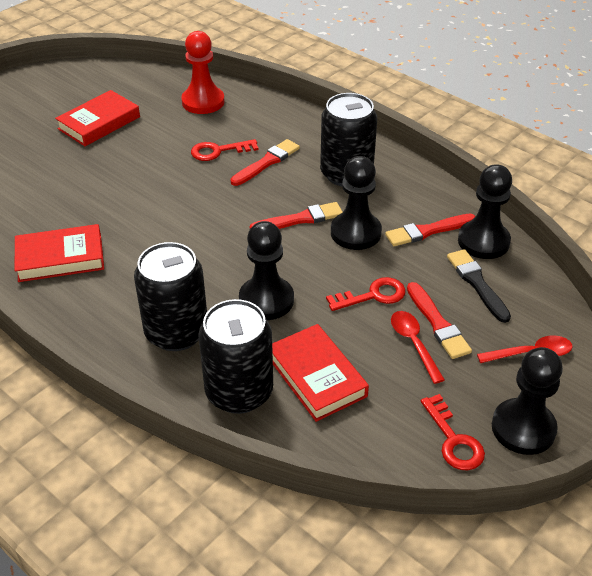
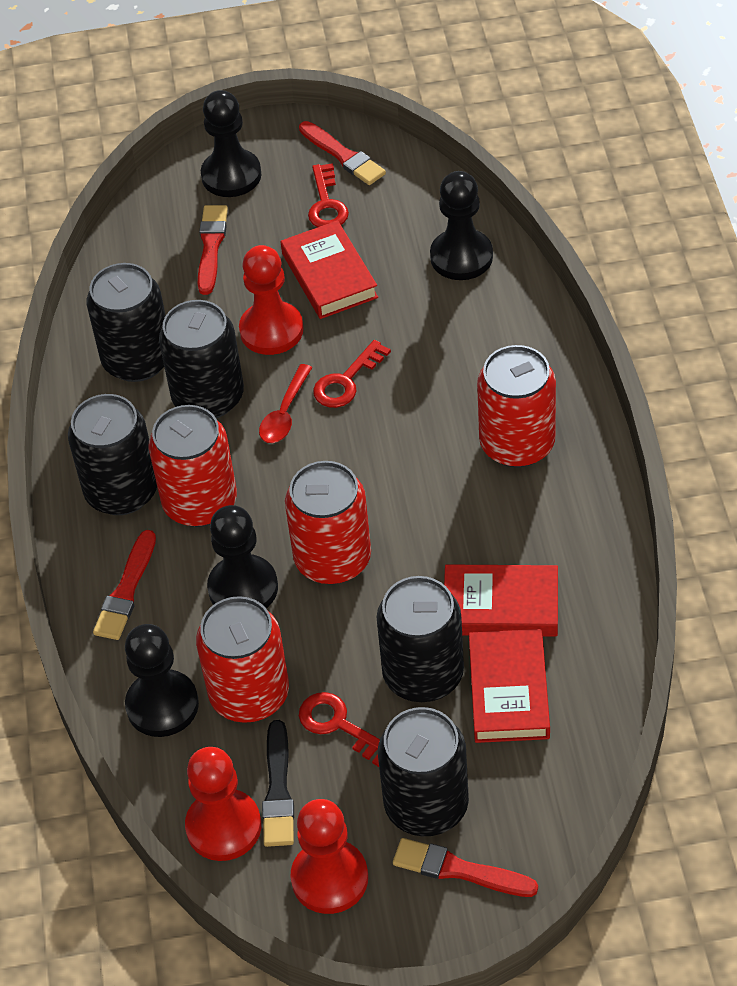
black can: 3 -> 5
red can: 0 -> 4
red pawn: 1 -> 3
red spoon: 2 -> 1

